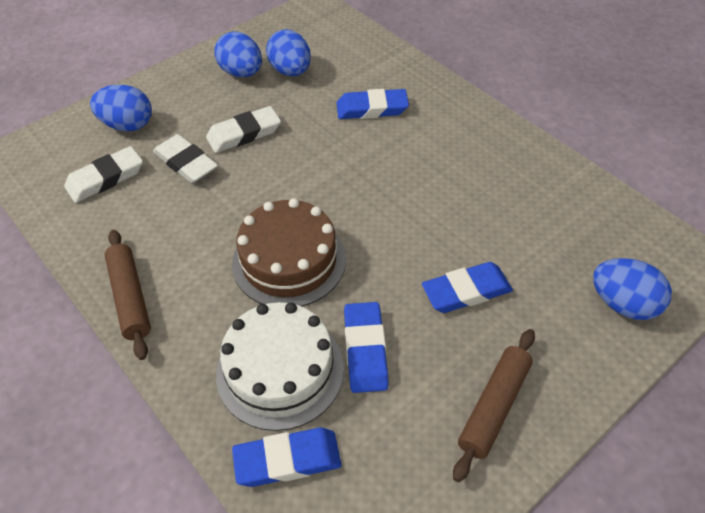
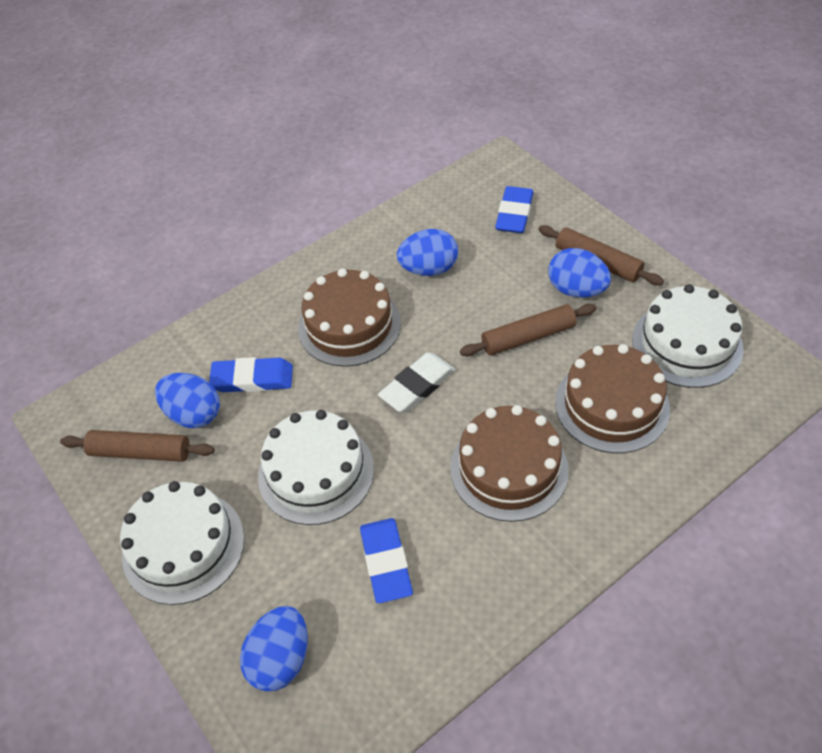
blue eraser: 4 -> 3
brown cake: 1 -> 3
brown rolling pin: 2 -> 3
white cake: 1 -> 3
white eraser: 3 -> 1

